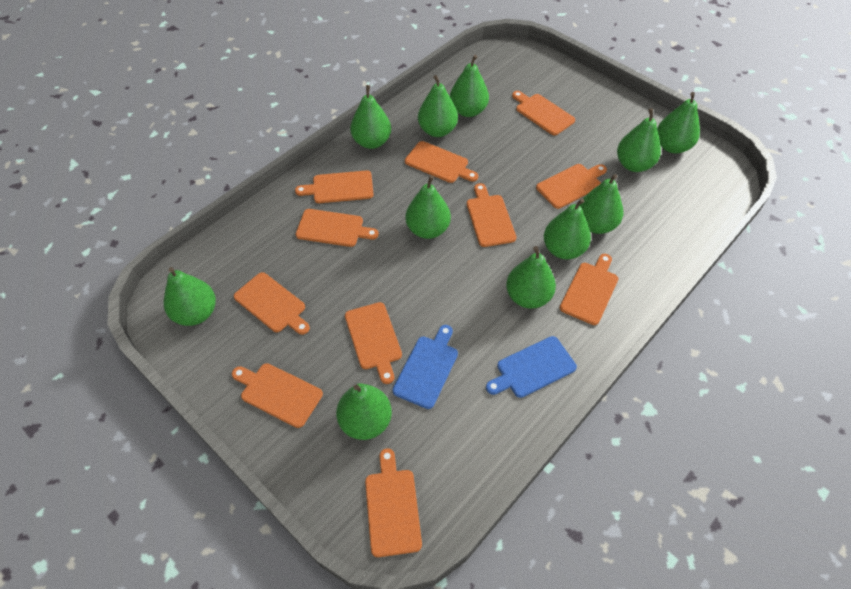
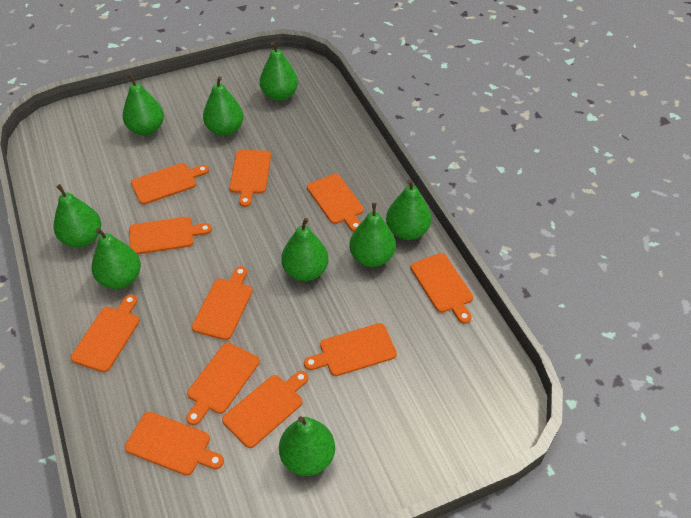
blue cutting board: 2 -> 0
green pear: 11 -> 9

